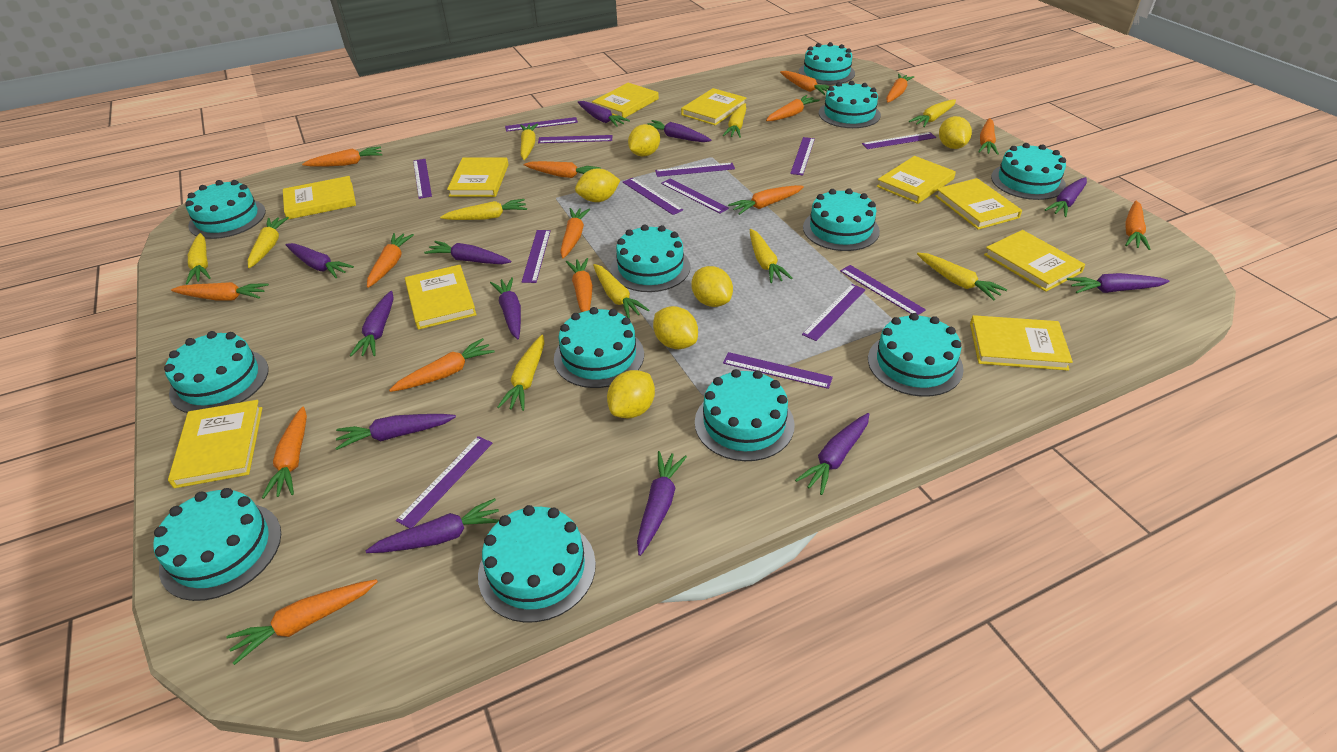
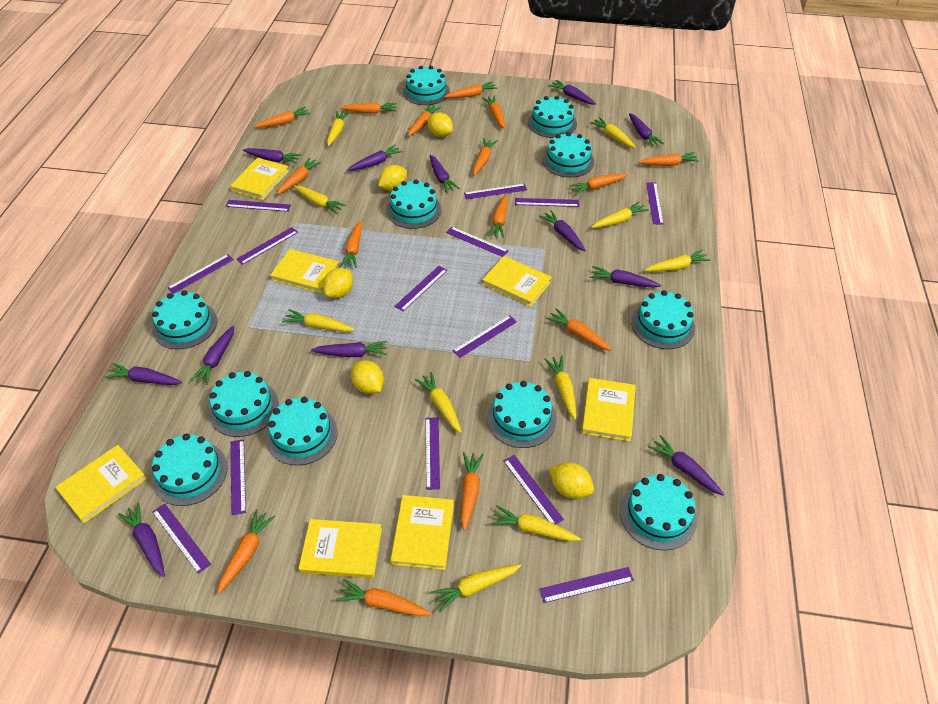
purple ruler: 13 -> 14
turquoise cake: 12 -> 11
yellow book: 10 -> 7
yellow lemon: 6 -> 5

